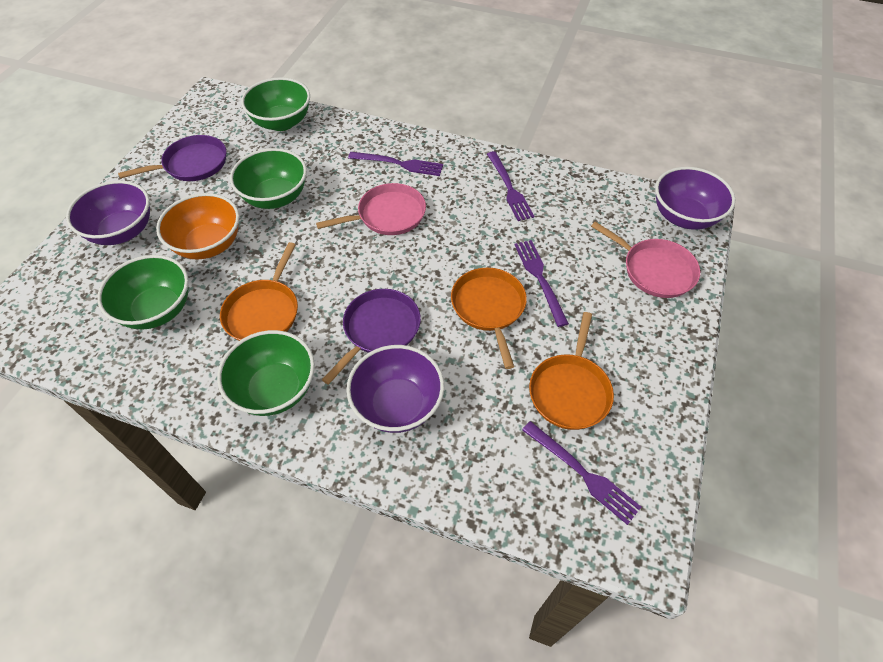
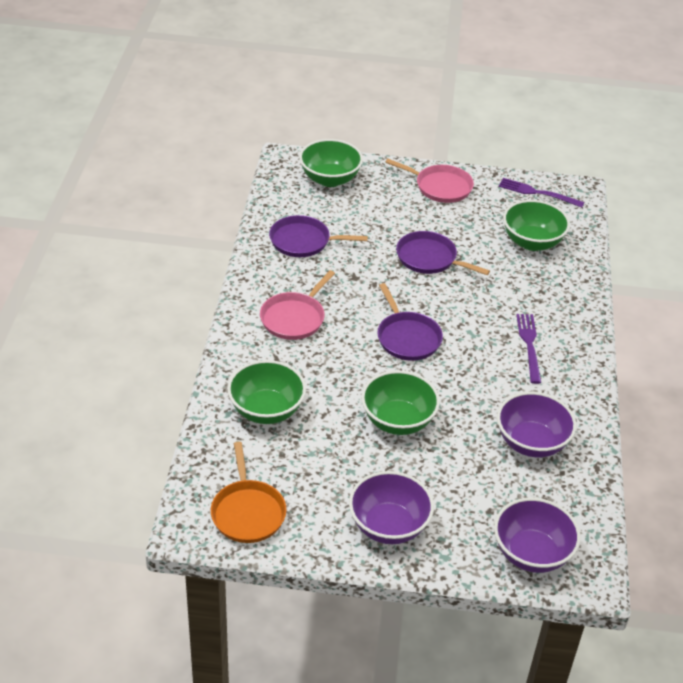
orange bowl: 1 -> 0
orange pan: 3 -> 1
purple fork: 4 -> 2
purple pan: 2 -> 3

